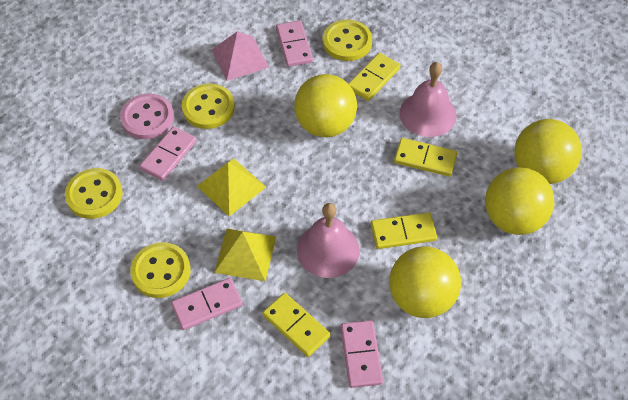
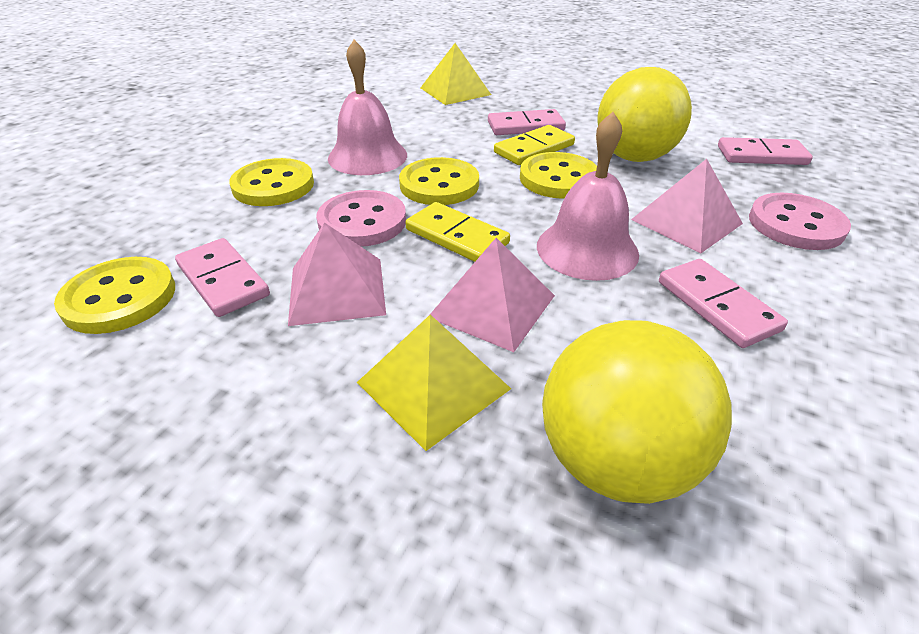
pink button: 1 -> 2
pink pyramid: 1 -> 3
yellow ball: 4 -> 2
yellow domino: 4 -> 2

